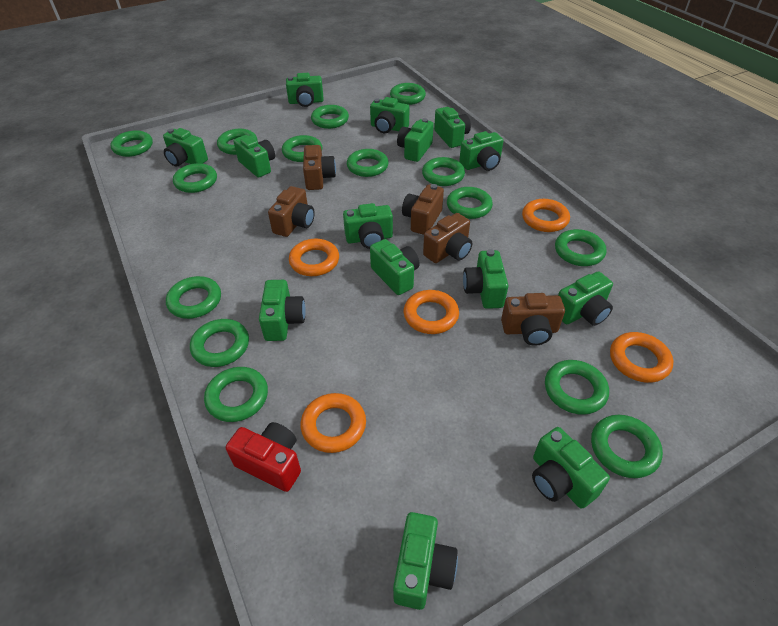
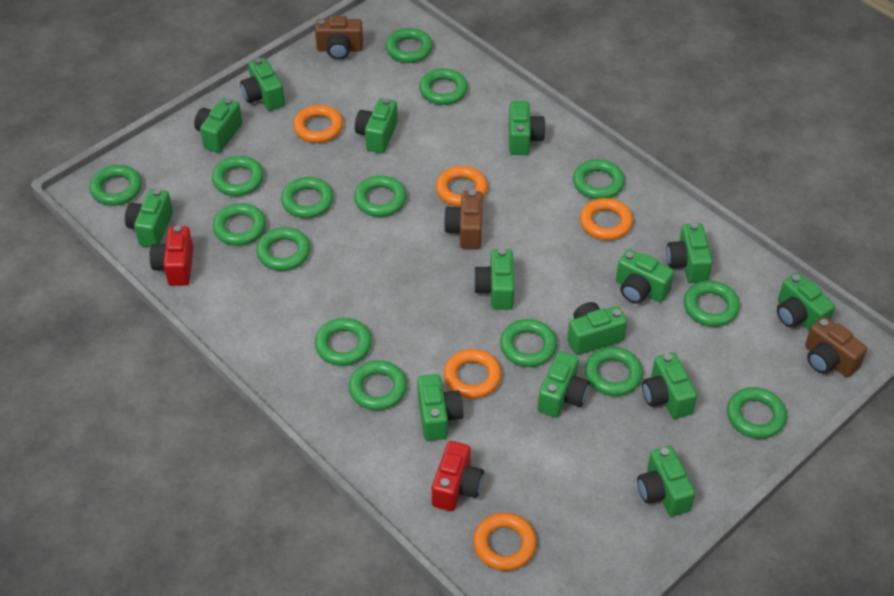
brown camera: 5 -> 3
red camera: 1 -> 2

